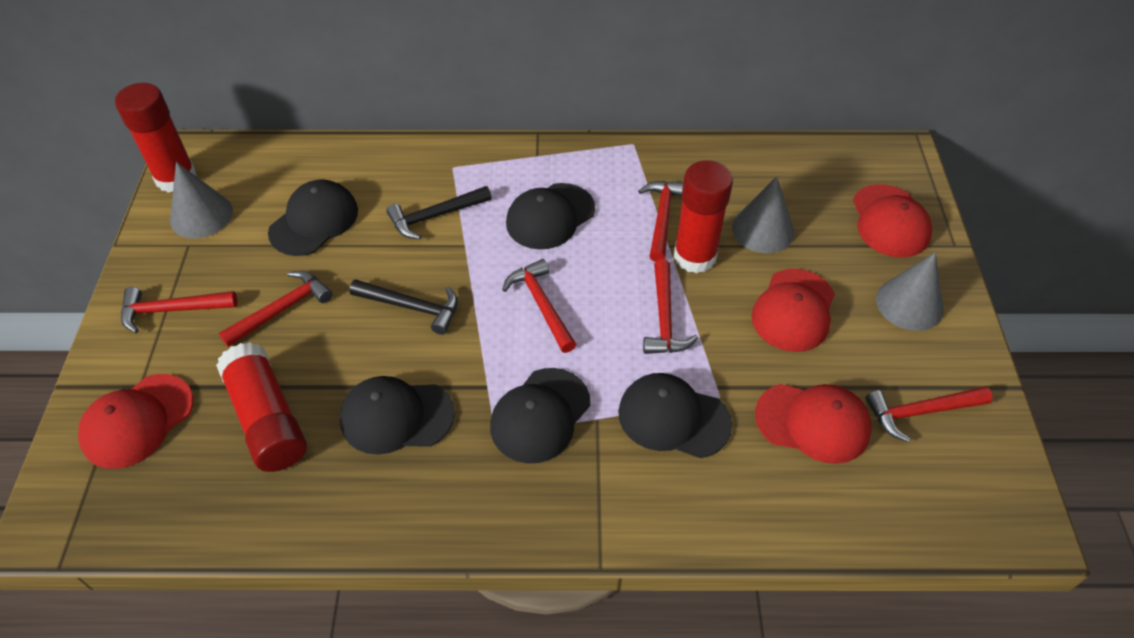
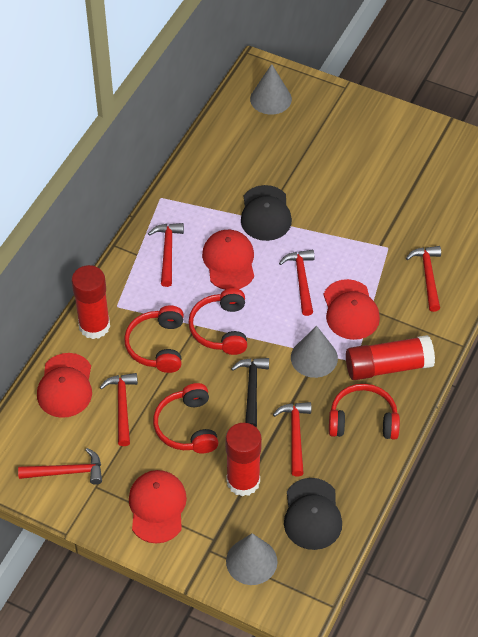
black cap: 5 -> 2
black hammer: 2 -> 1
red headphones: 0 -> 4

